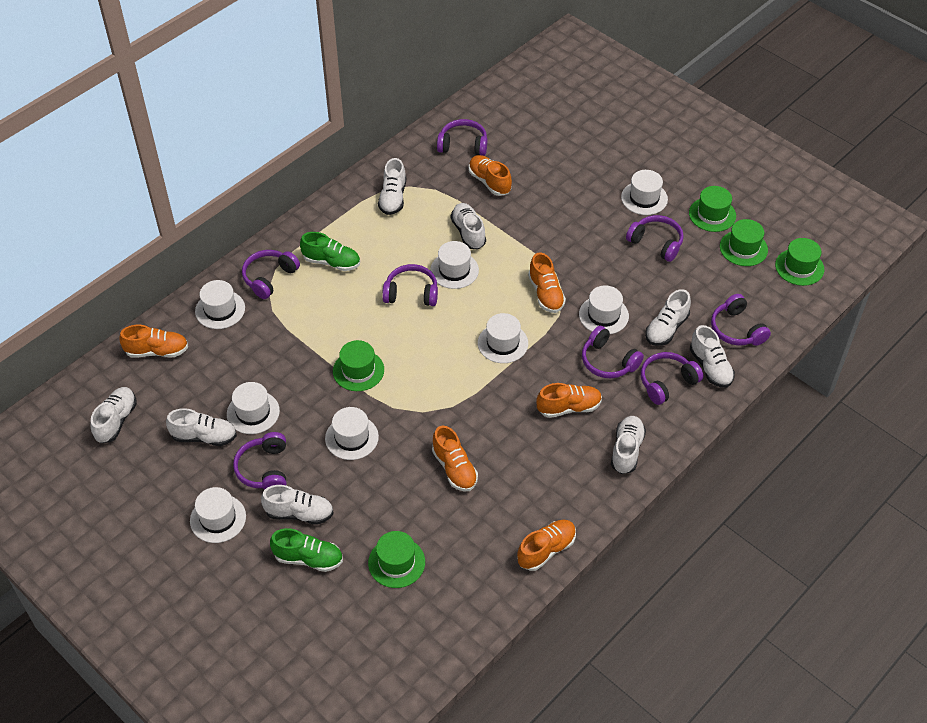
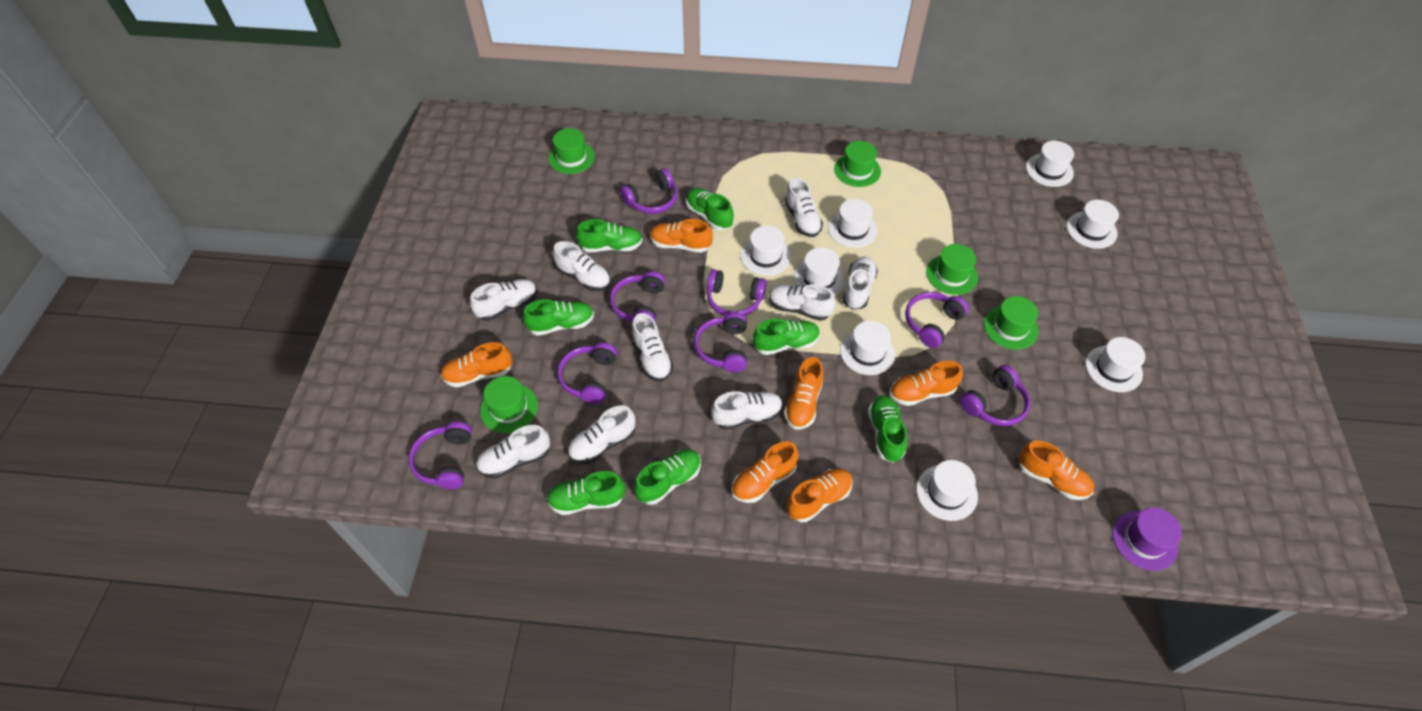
green shoe: 2 -> 7
orange shoe: 6 -> 7
purple hat: 0 -> 1
white shoe: 8 -> 9

